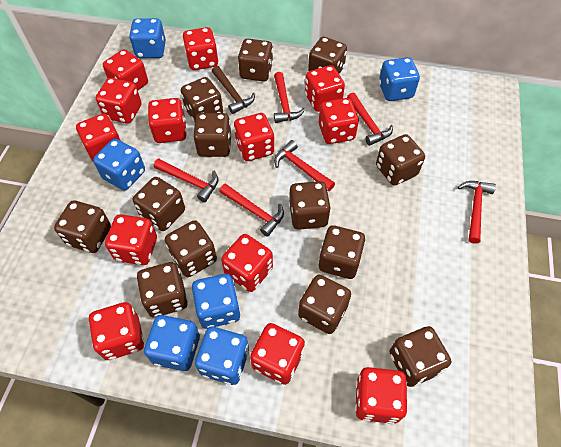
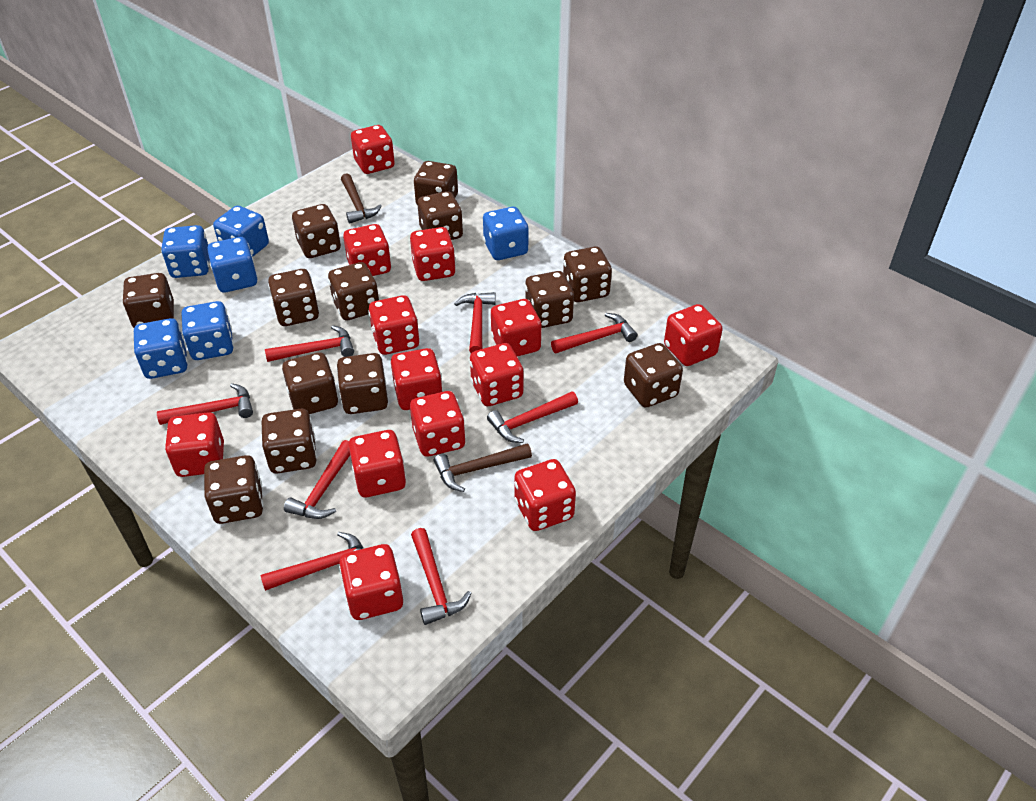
brown hammer: 1 -> 2
red hammer: 6 -> 8

